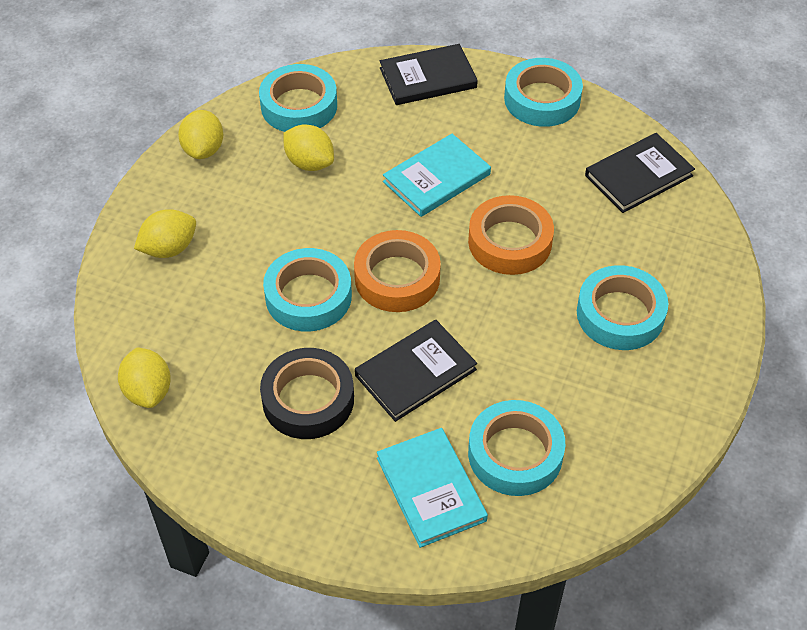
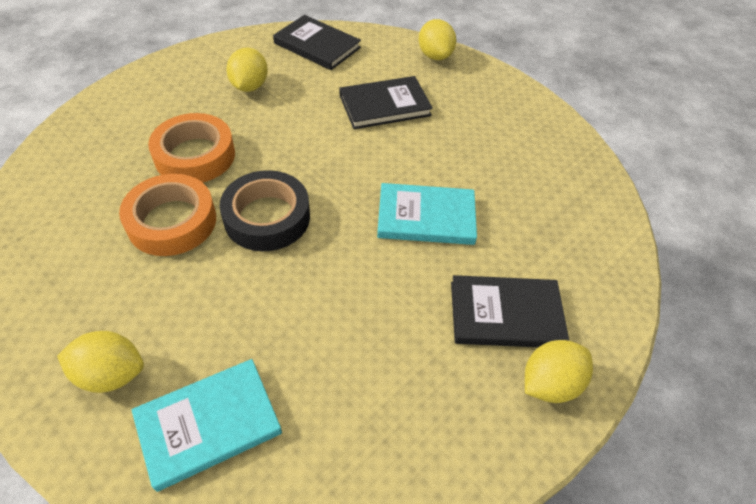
turquoise tape: 5 -> 0

